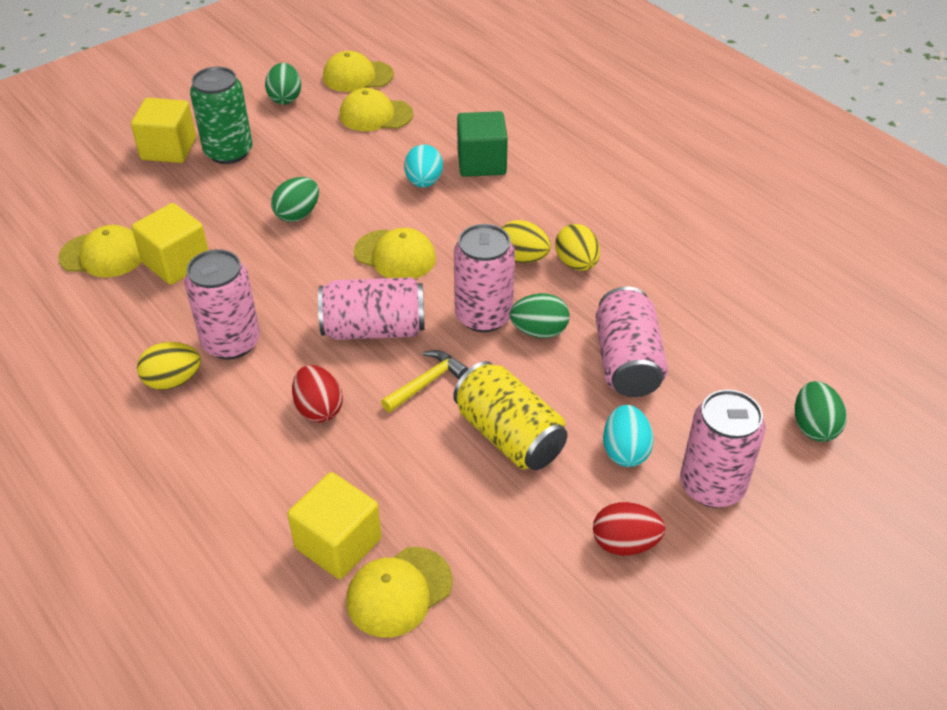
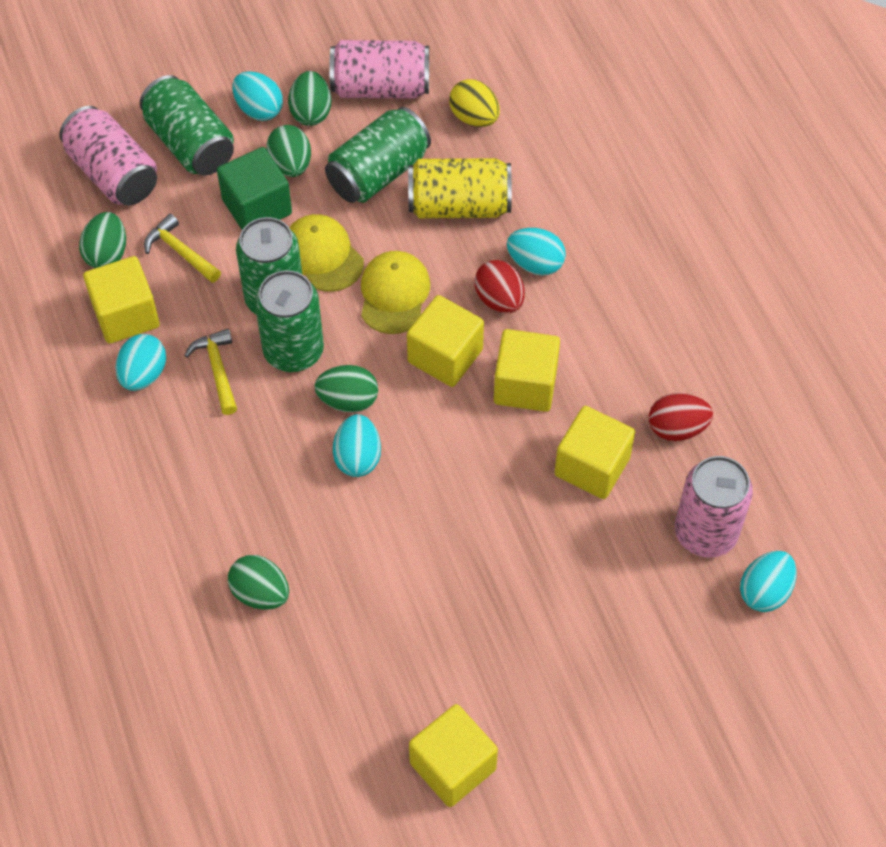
green can: 1 -> 4
green egg: 4 -> 5
pink can: 5 -> 3
turquoise egg: 2 -> 5
yellow cap: 5 -> 2
yellow cube: 3 -> 5
yellow egg: 3 -> 1
yellow hammer: 1 -> 2

